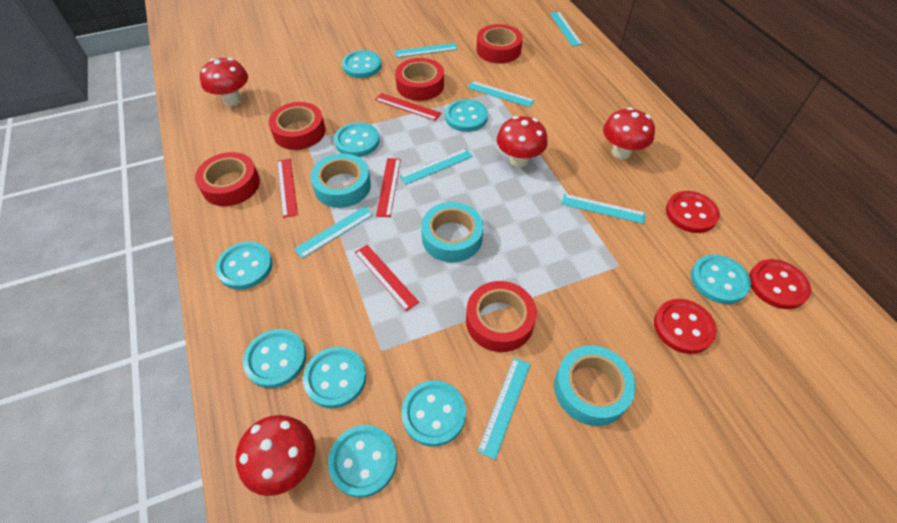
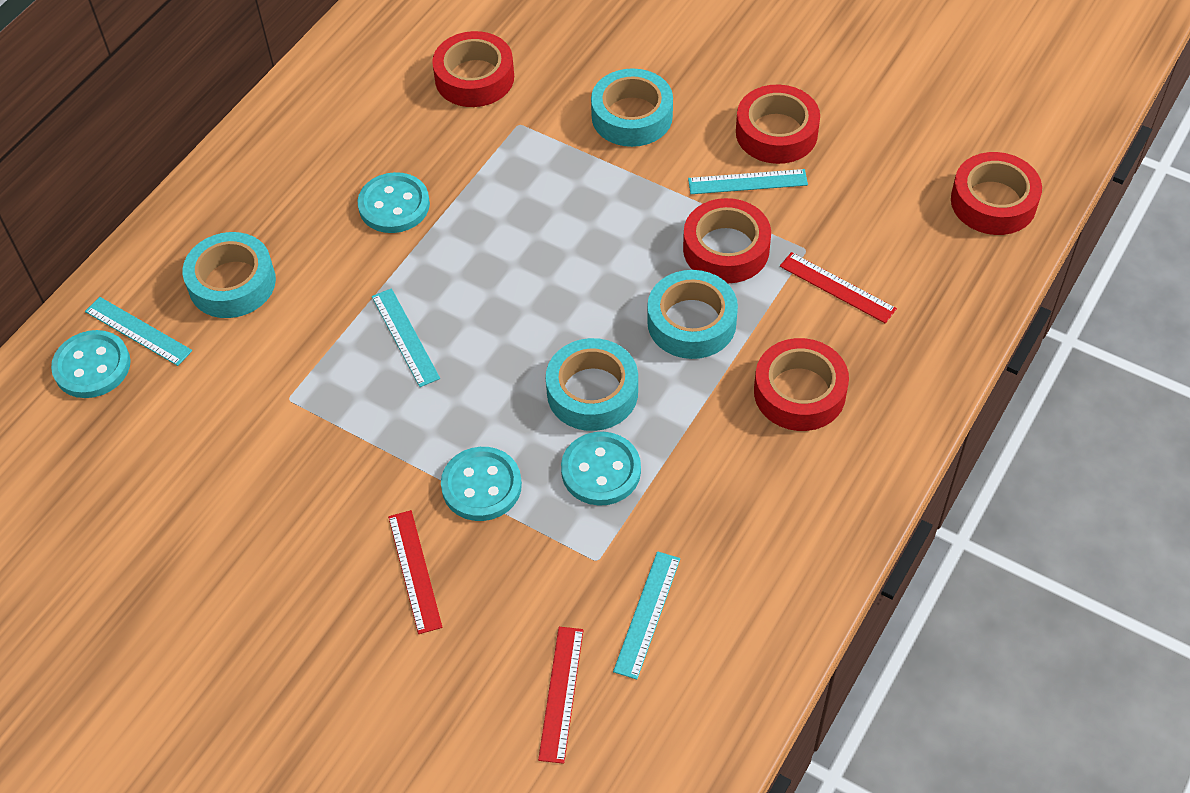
red button: 3 -> 0
red mushroom: 4 -> 0
red ruler: 4 -> 3
turquoise button: 9 -> 4
turquoise ruler: 7 -> 4
turquoise tape: 3 -> 4

